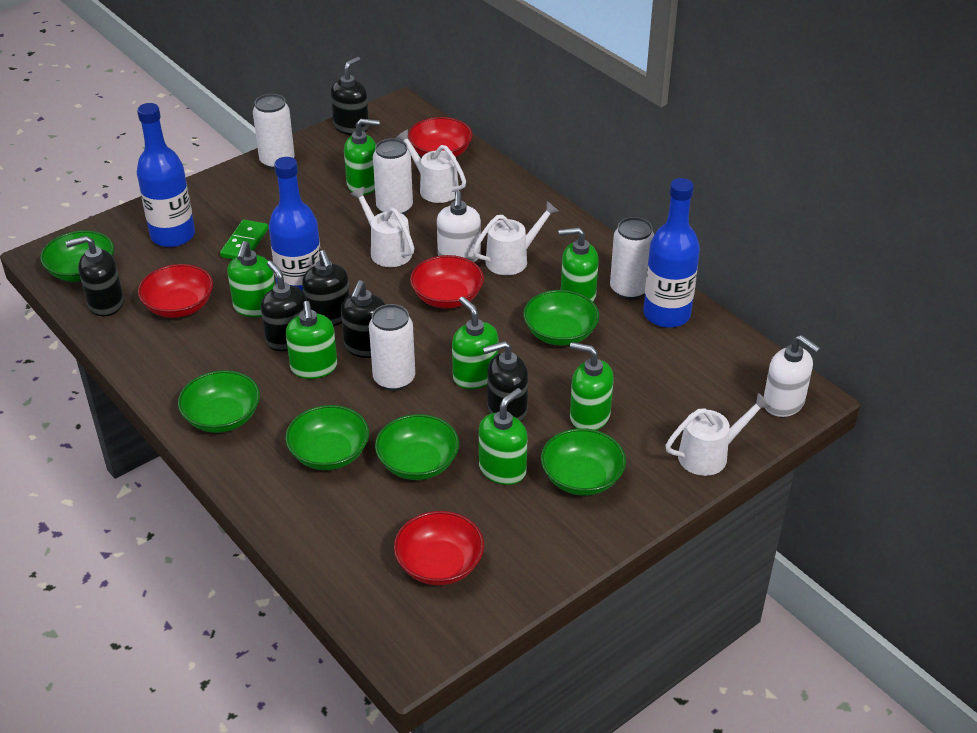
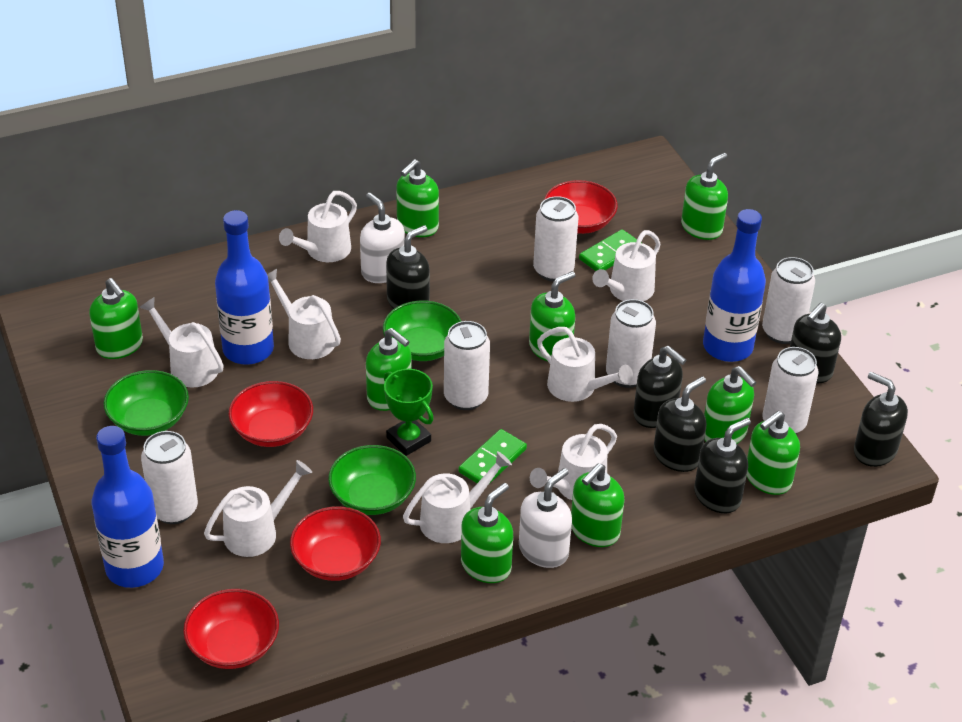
green bowl: 6 -> 3
green domino: 1 -> 2
green soap dispenser: 7 -> 9
green trophy: 0 -> 1
white can: 4 -> 6
white watering can: 4 -> 8

